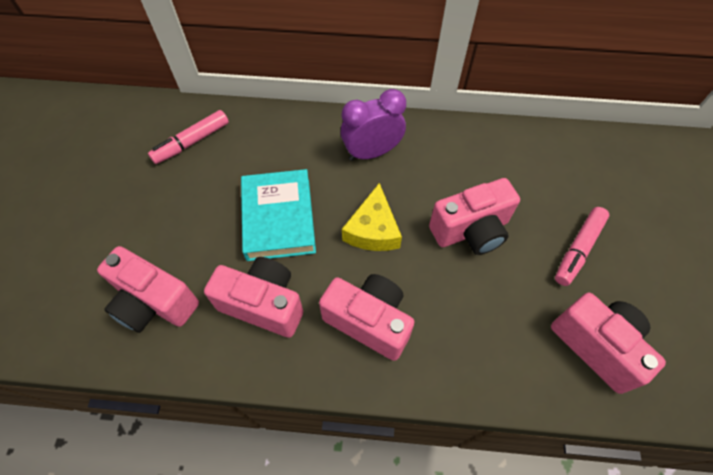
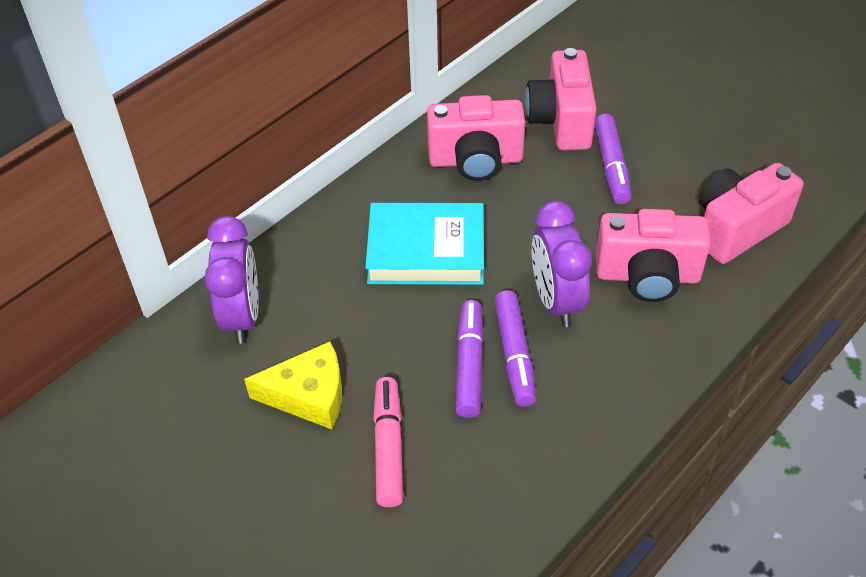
pink camera: 5 -> 4
pink marker: 2 -> 1
purple clock: 1 -> 2
purple marker: 0 -> 3

